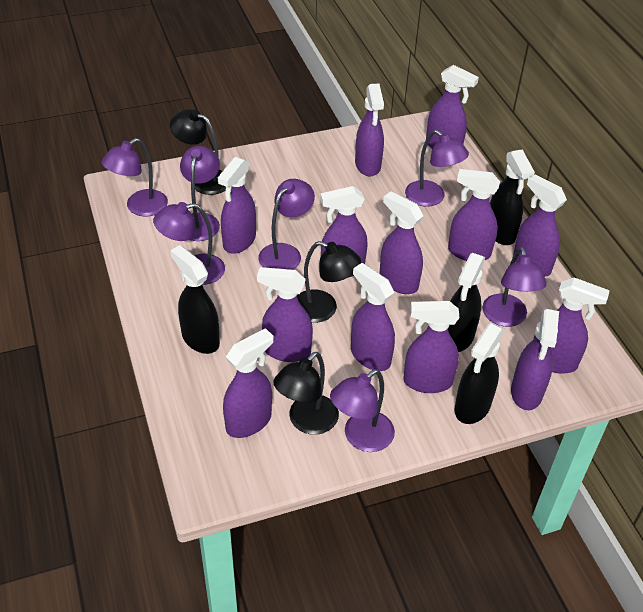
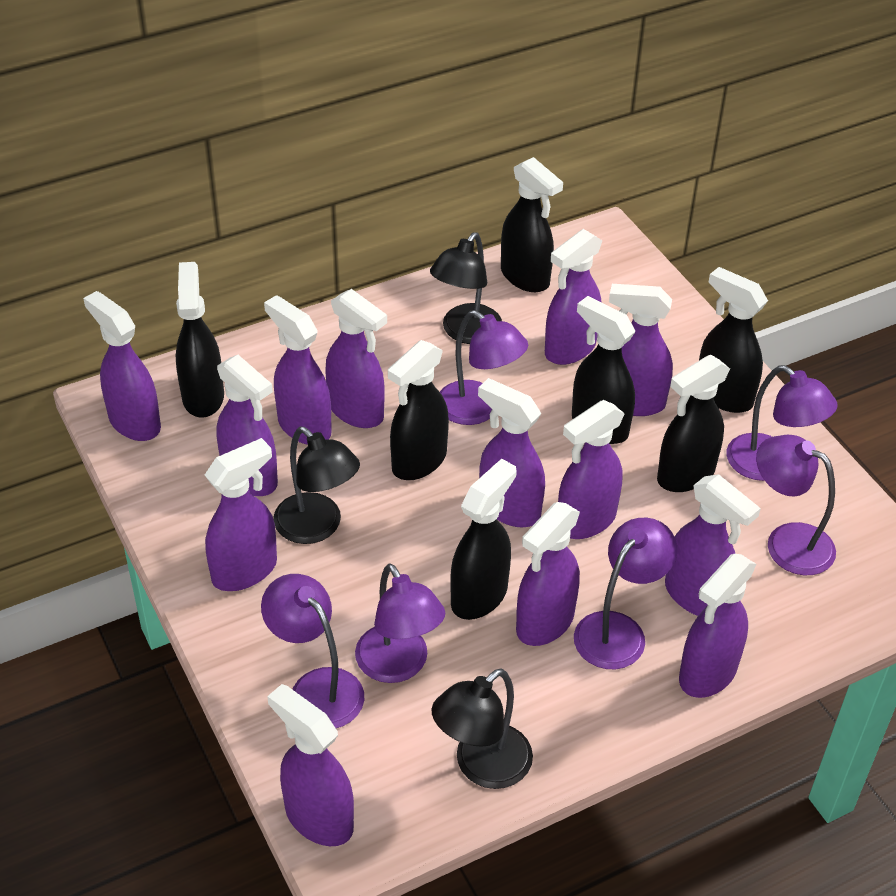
black spray bottle: 4 -> 7
purple lamp: 7 -> 6

